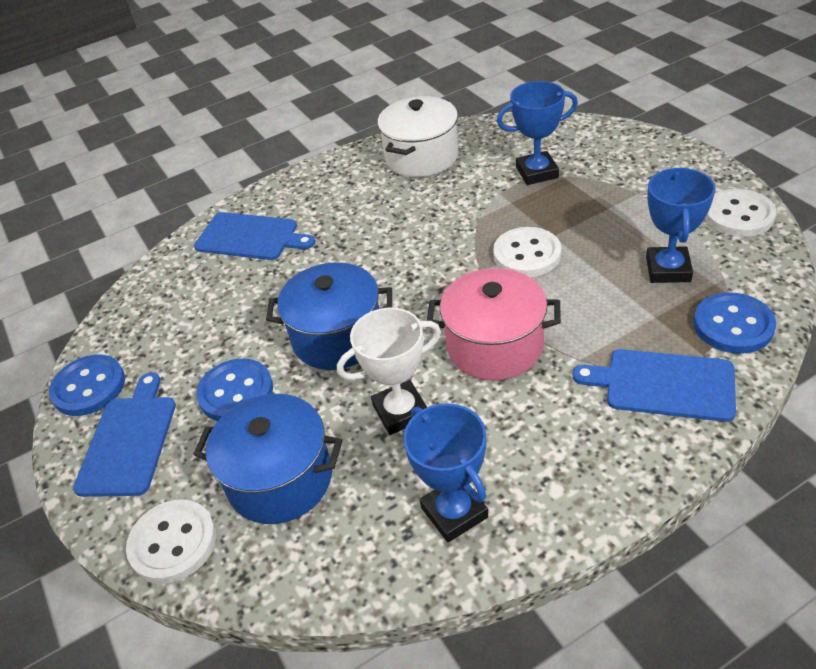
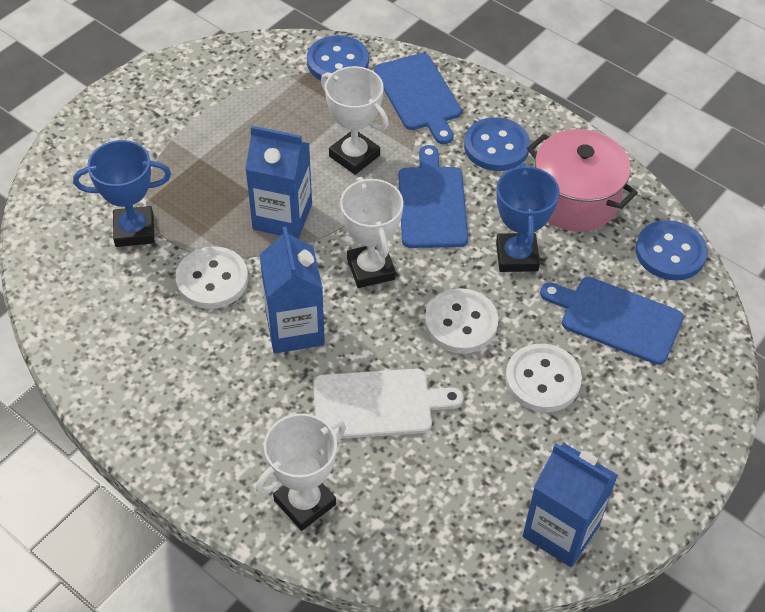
blue carton: 0 -> 3
blue pot: 2 -> 0
blue trophy: 3 -> 2
white cutting board: 0 -> 1
white pot: 1 -> 0
white trophy: 1 -> 3

